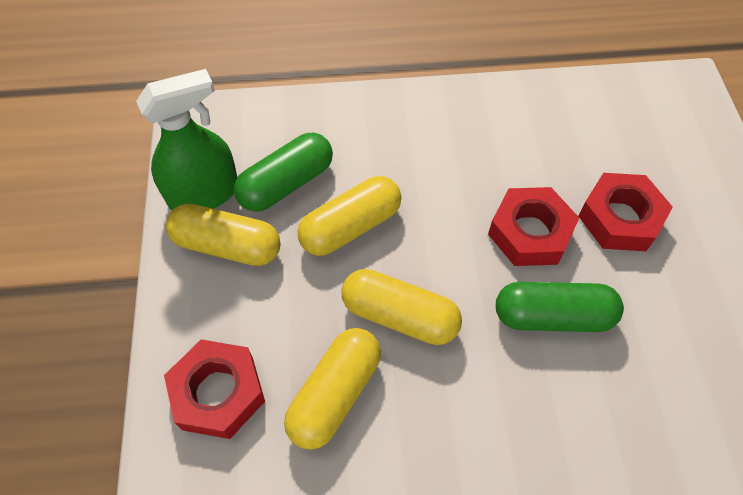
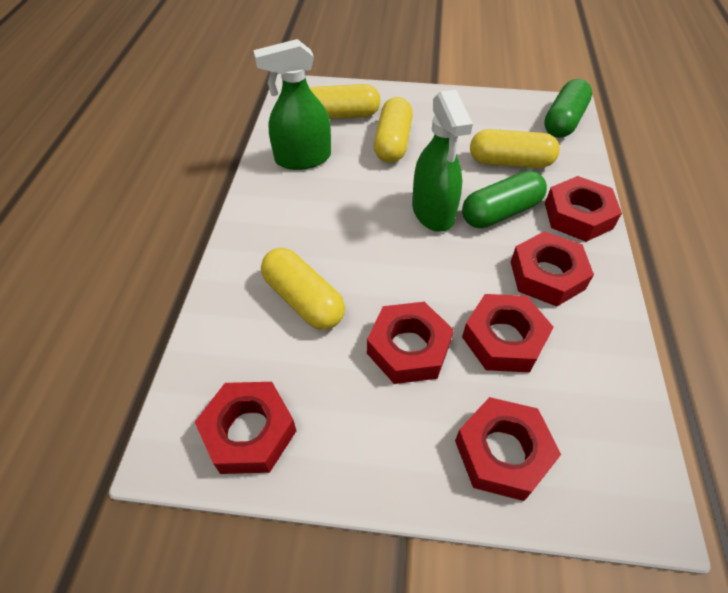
green spray bottle: 1 -> 2
red nut: 3 -> 6

